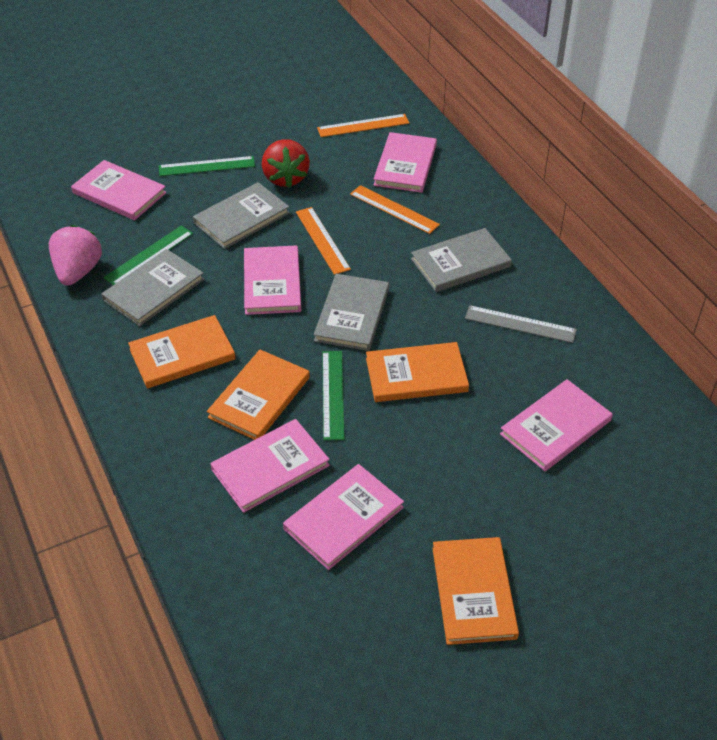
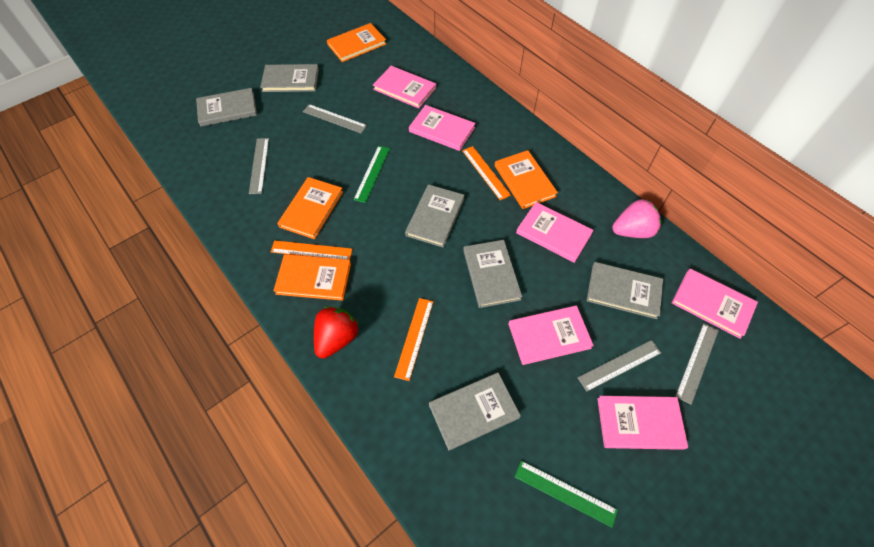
green ruler: 3 -> 2
grey book: 4 -> 6
grey ruler: 1 -> 4

